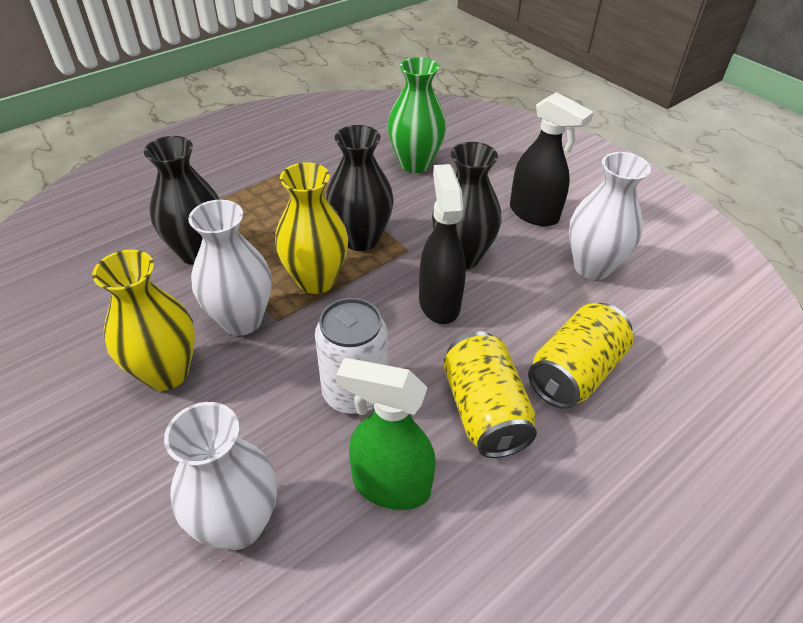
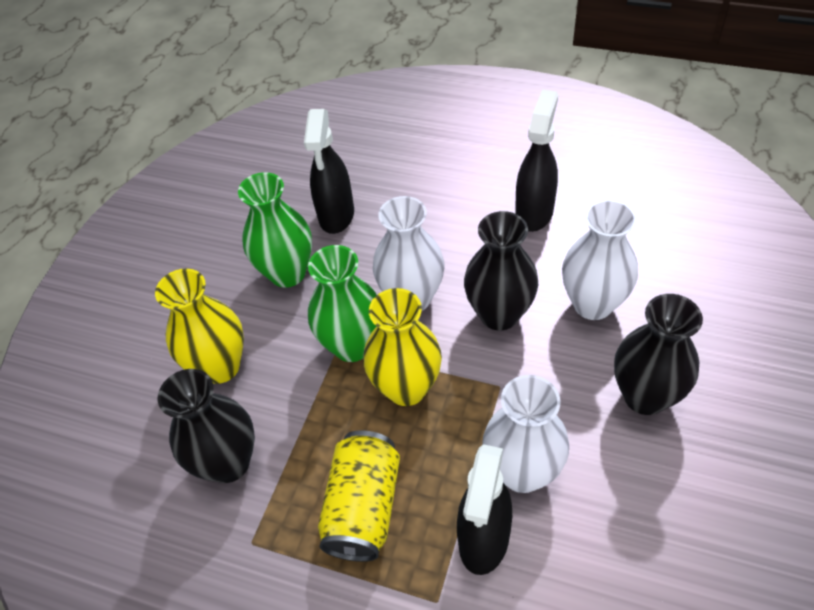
black spray bottle: 2 -> 3
green spray bottle: 1 -> 0
green vase: 1 -> 2
white can: 1 -> 0
yellow can: 2 -> 1

